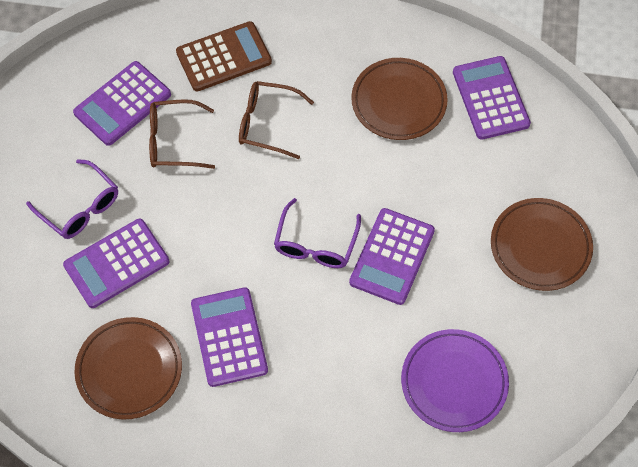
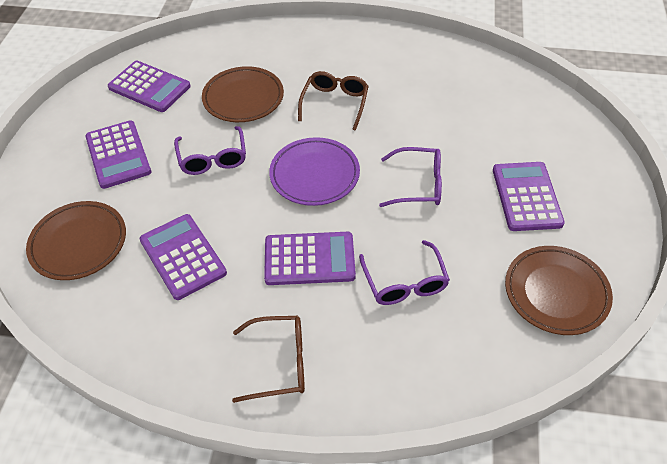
brown calculator: 1 -> 0
purple glasses: 2 -> 3

